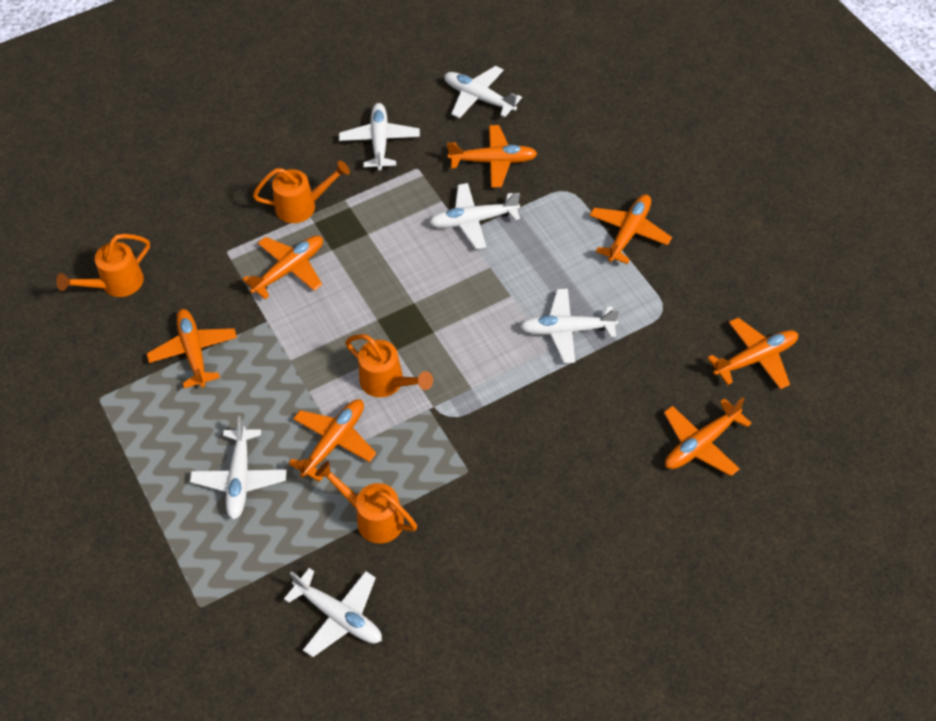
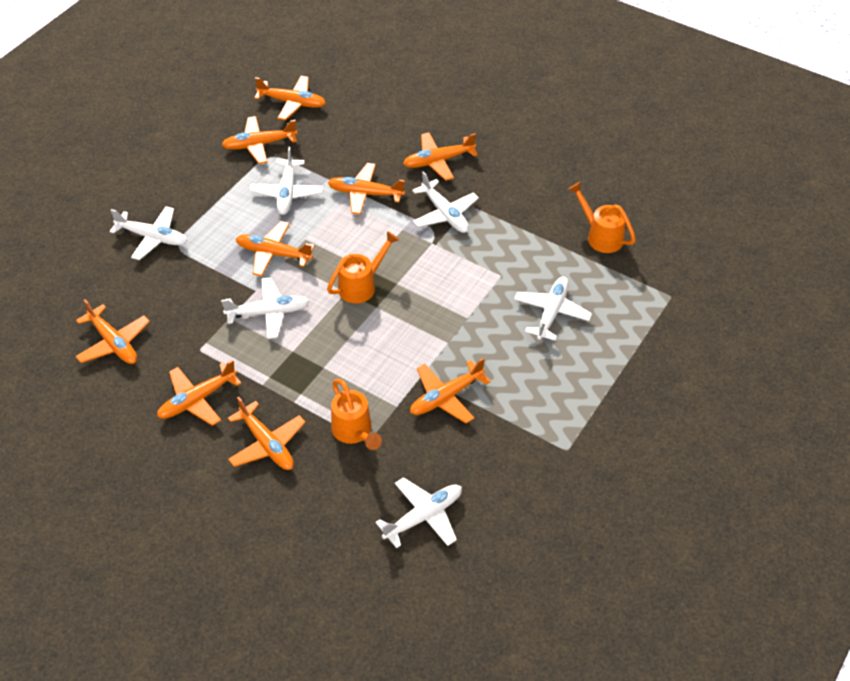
orange plane: 7 -> 9
orange watering can: 4 -> 3

